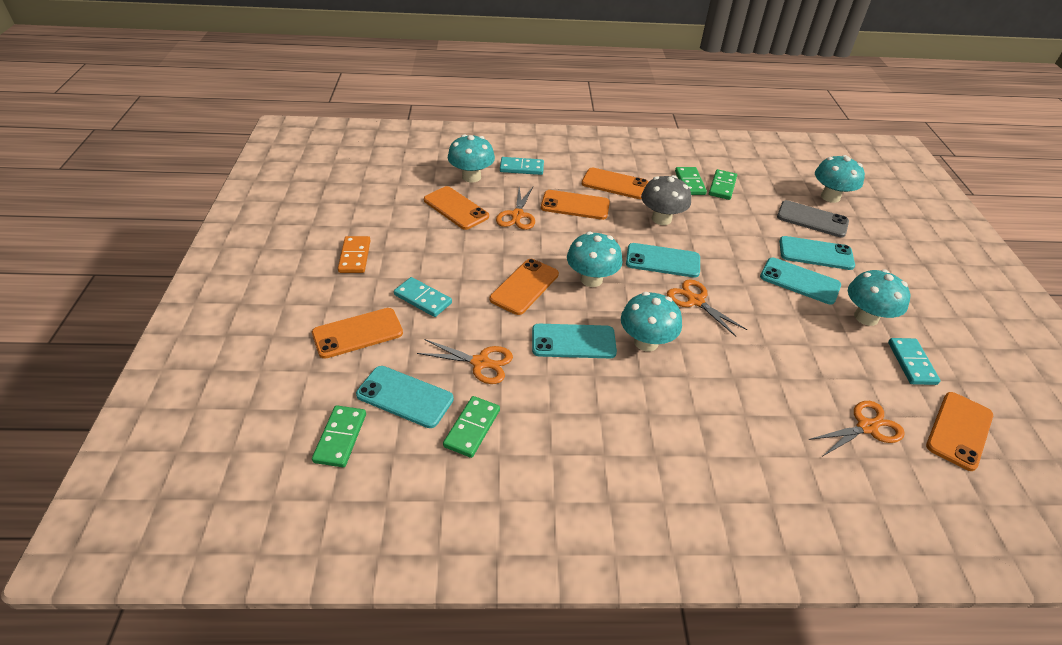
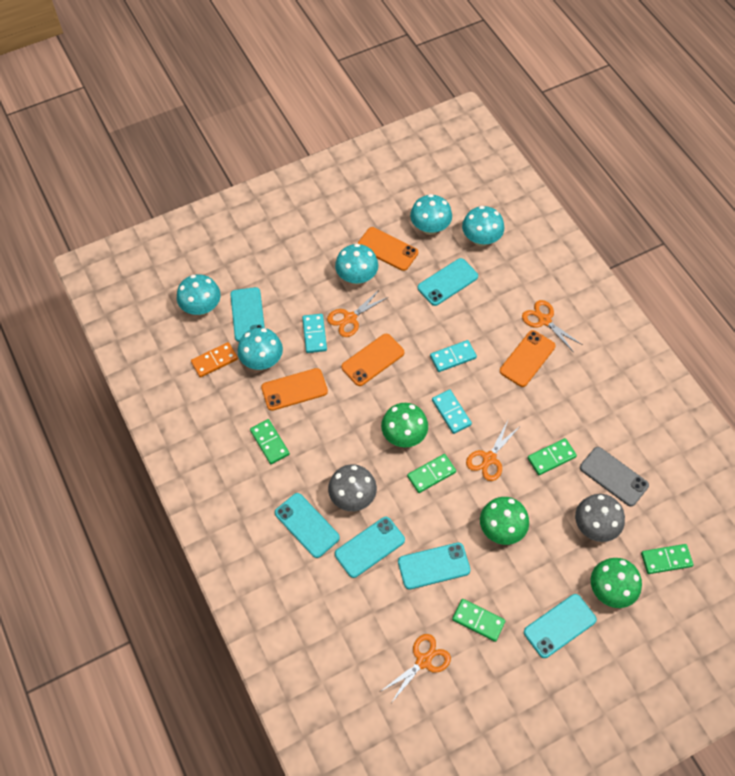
green domino: 4 -> 5
green mushroom: 0 -> 3
grey mushroom: 1 -> 2
orange phone: 6 -> 4
turquoise phone: 5 -> 6

